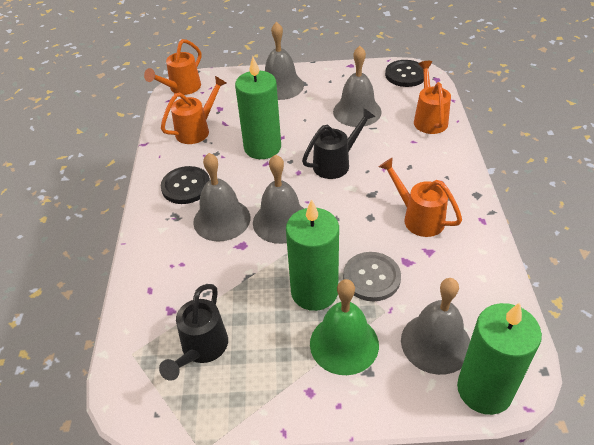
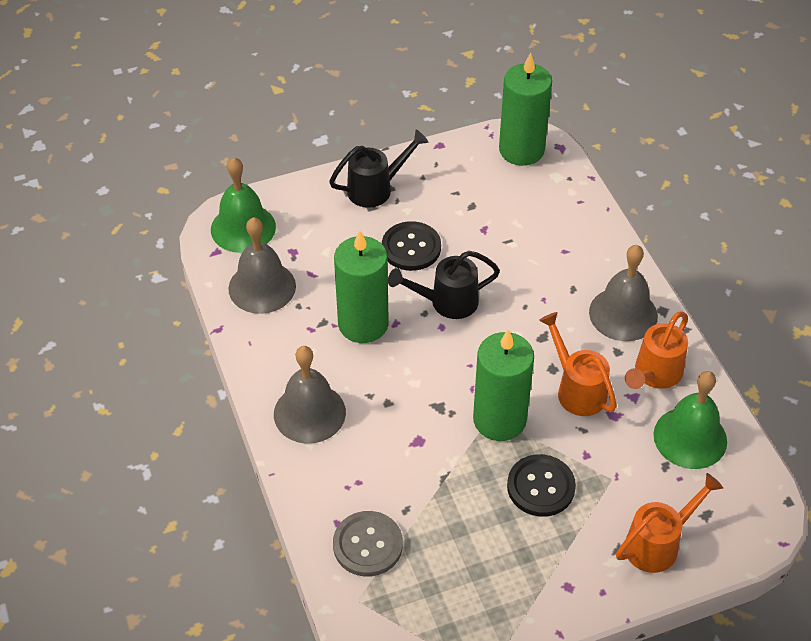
green bell: 1 -> 2
grey bell: 5 -> 3
orange watering can: 4 -> 3

